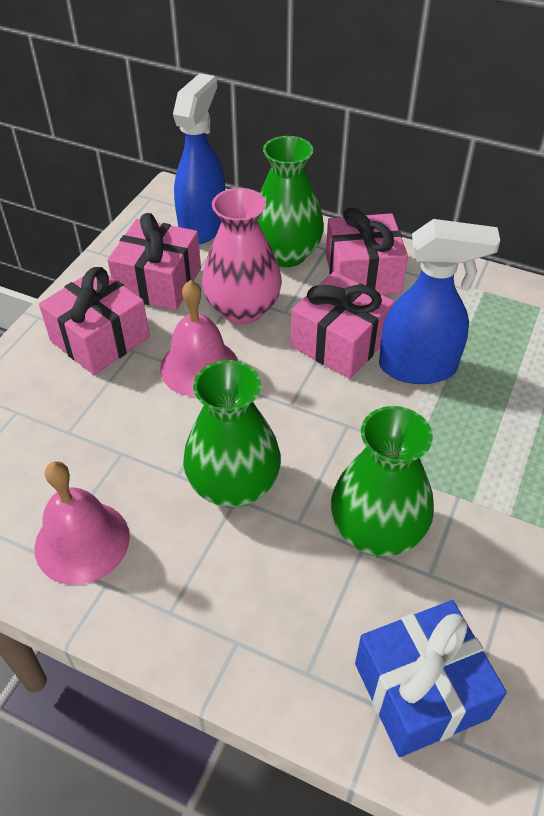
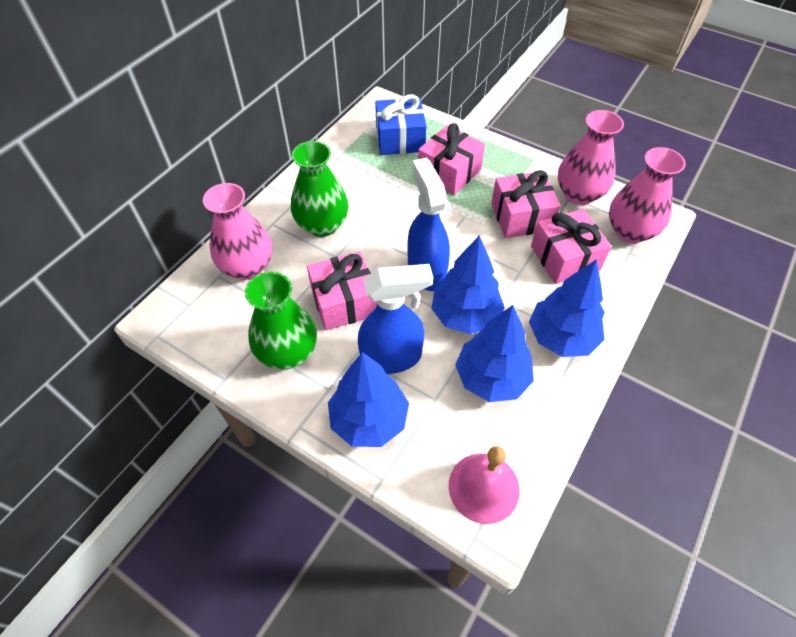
blue tree: 0 -> 4
green vase: 3 -> 2
pink bell: 2 -> 1
pink vase: 1 -> 3

